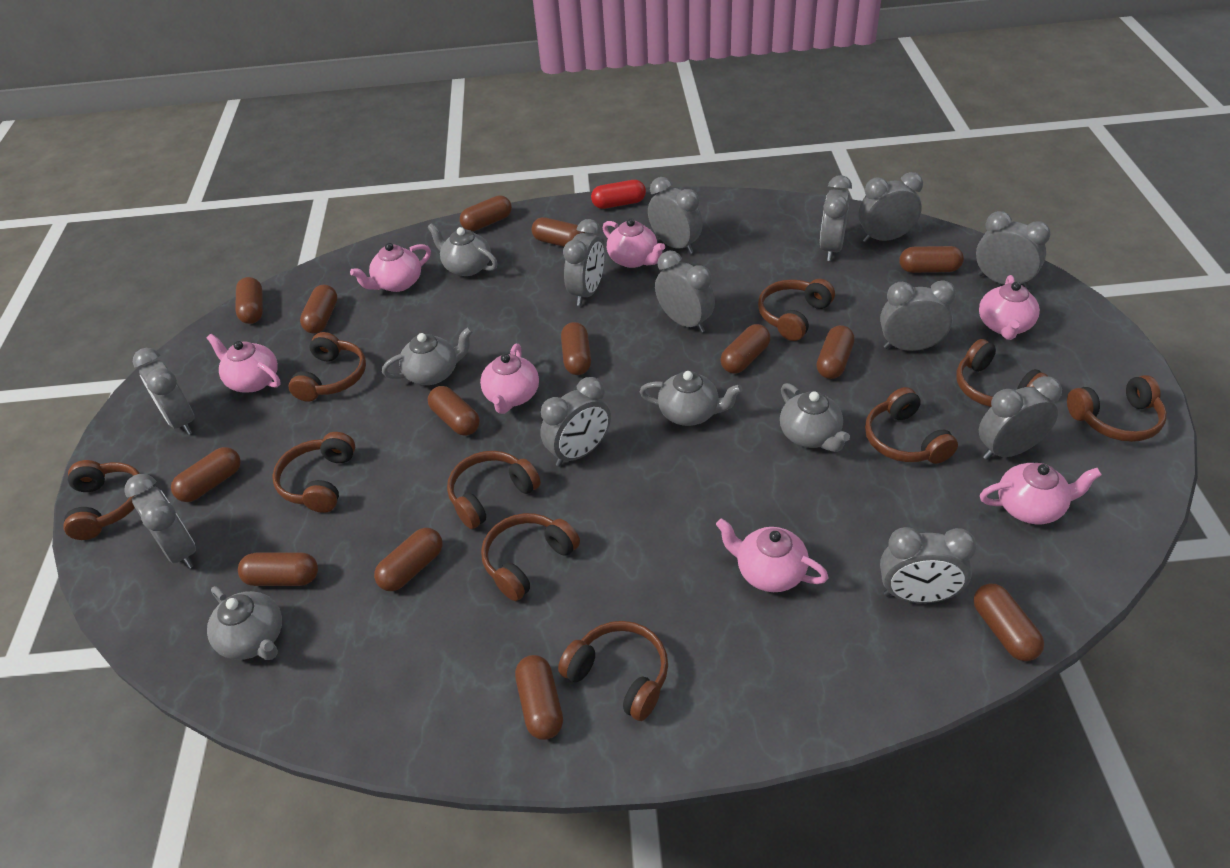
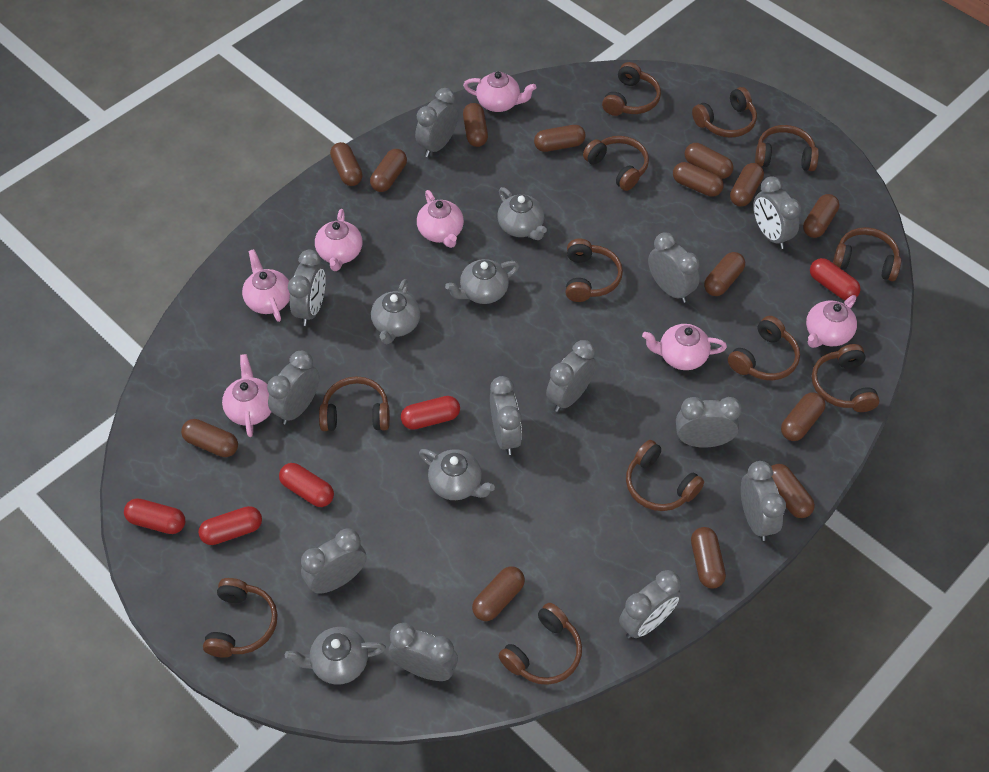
brown headphones: 10 -> 12
red capsule: 1 -> 5

